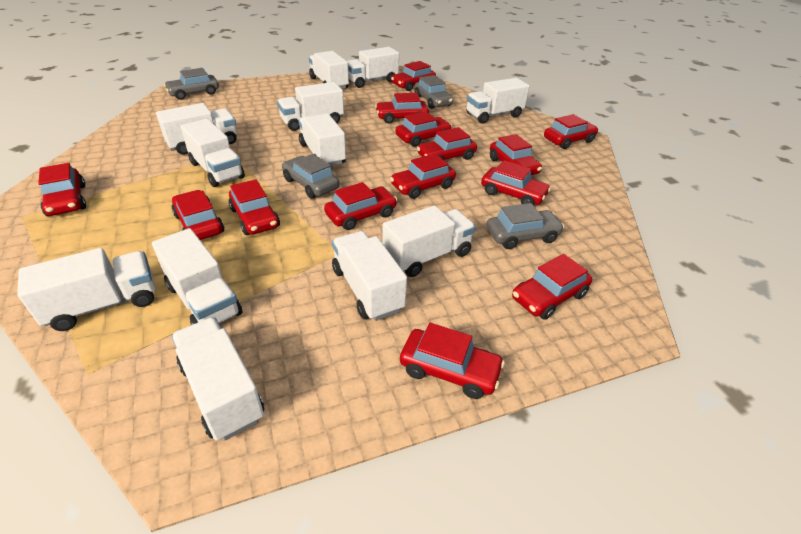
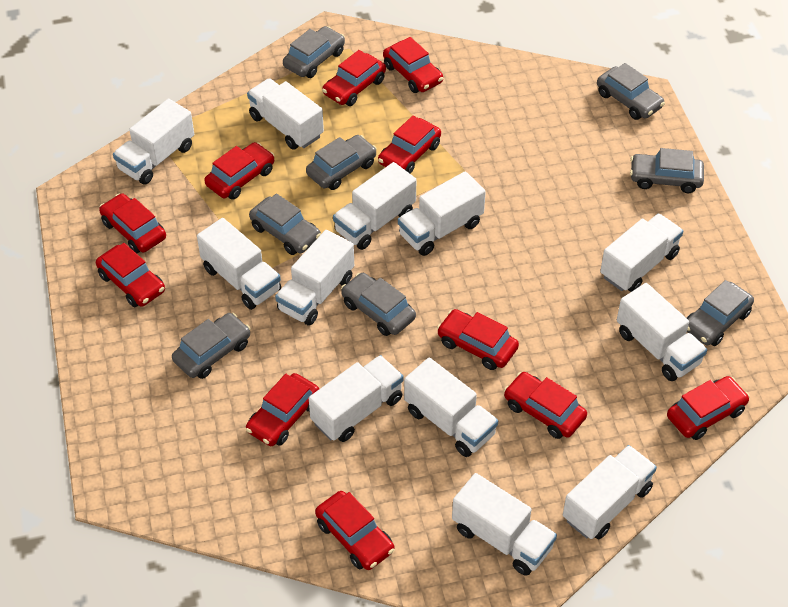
grey car: 4 -> 8
red car: 14 -> 11

